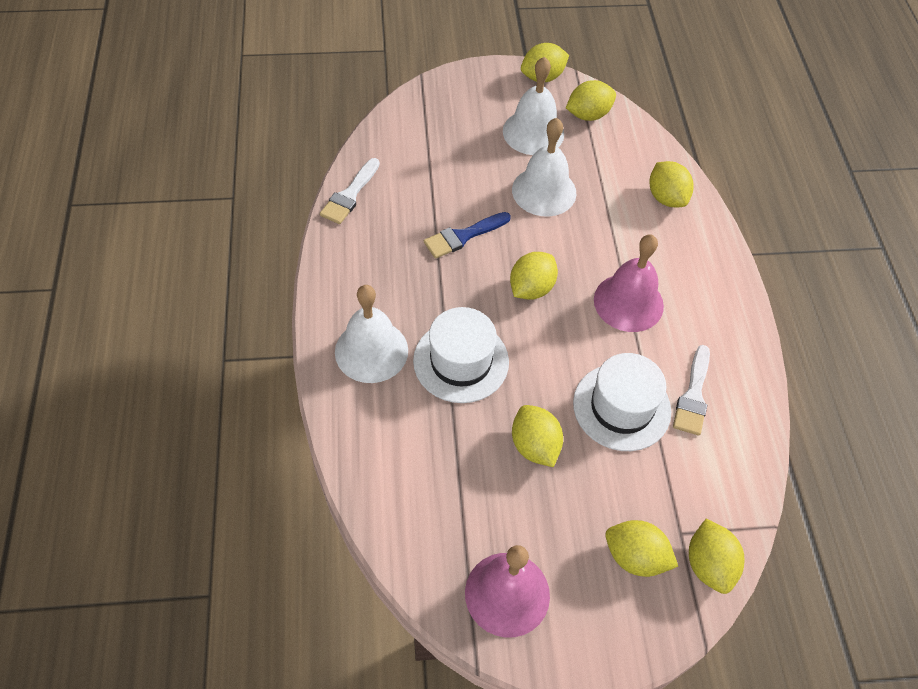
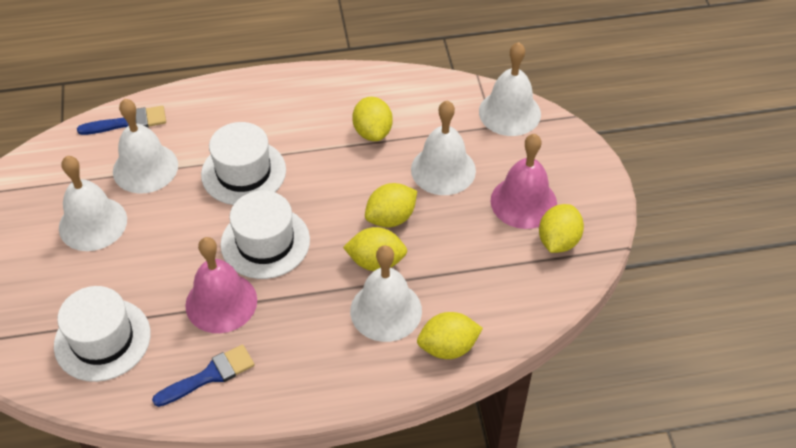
blue brush: 1 -> 2
white bell: 3 -> 5
white brush: 2 -> 0
white hat: 2 -> 3
yellow lemon: 7 -> 5

